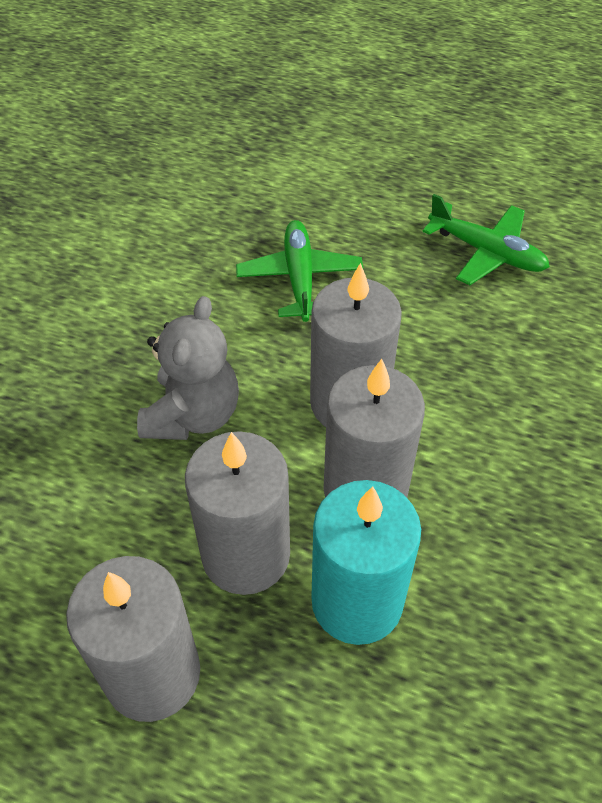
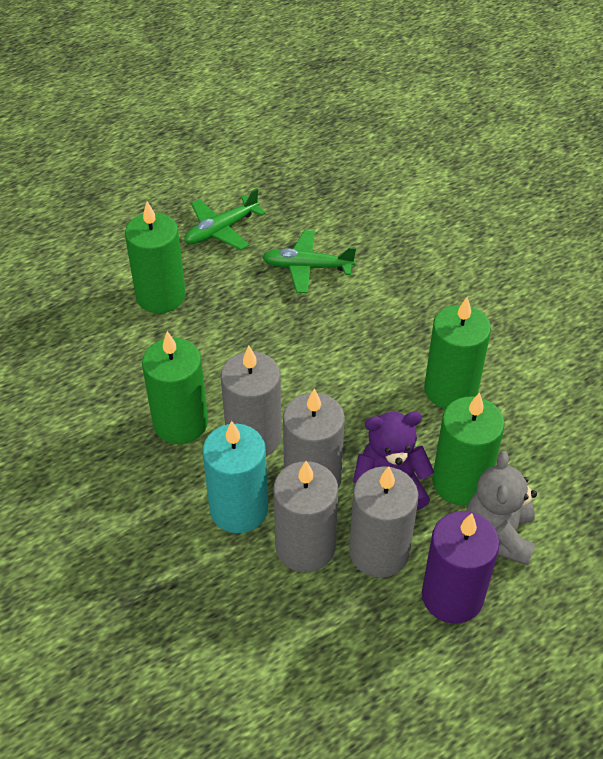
green candle: 0 -> 4
purple candle: 0 -> 1
purple teddy bear: 0 -> 1

